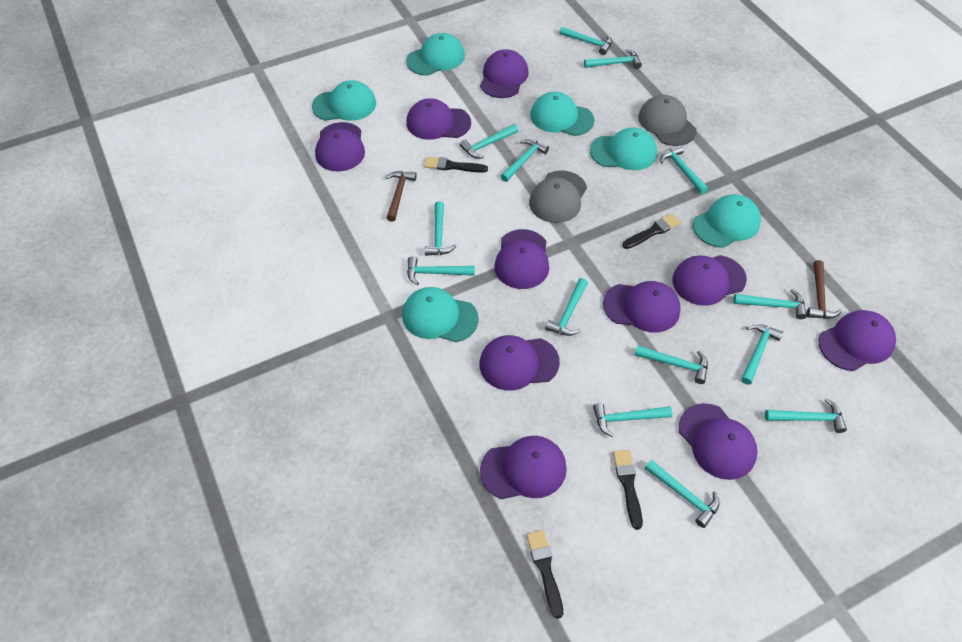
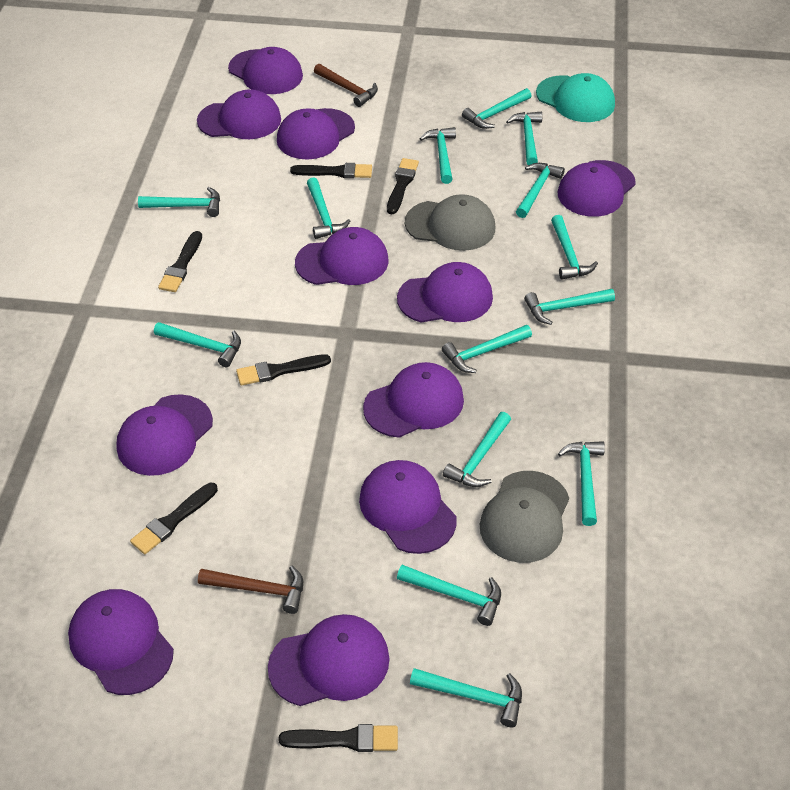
black brush: 4 -> 6
purple cap: 10 -> 11
turquoise cap: 6 -> 1

